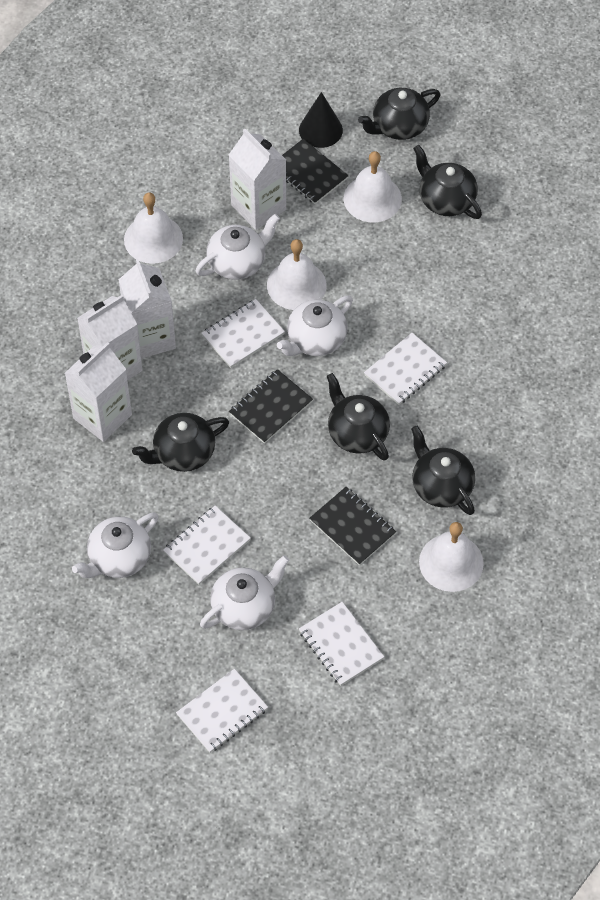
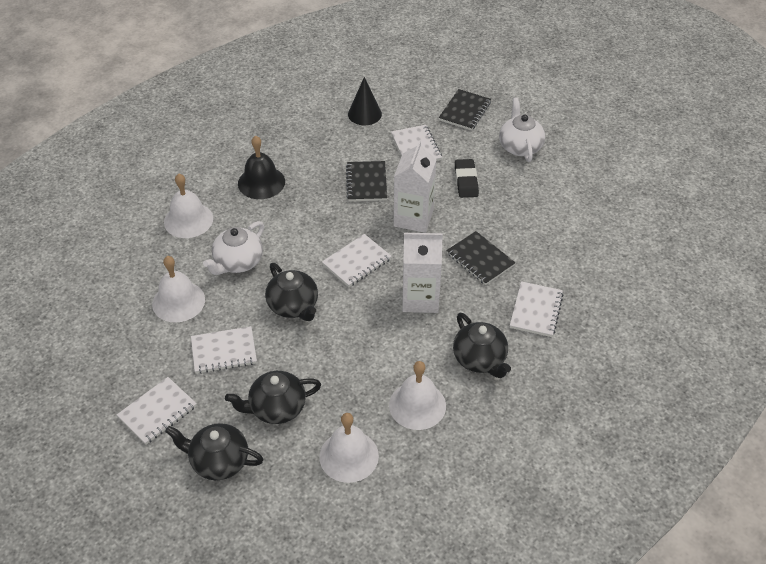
black bell: 0 -> 1
black eraser: 0 -> 1
black teapot: 5 -> 4
white carton: 4 -> 2
white teapot: 4 -> 2

